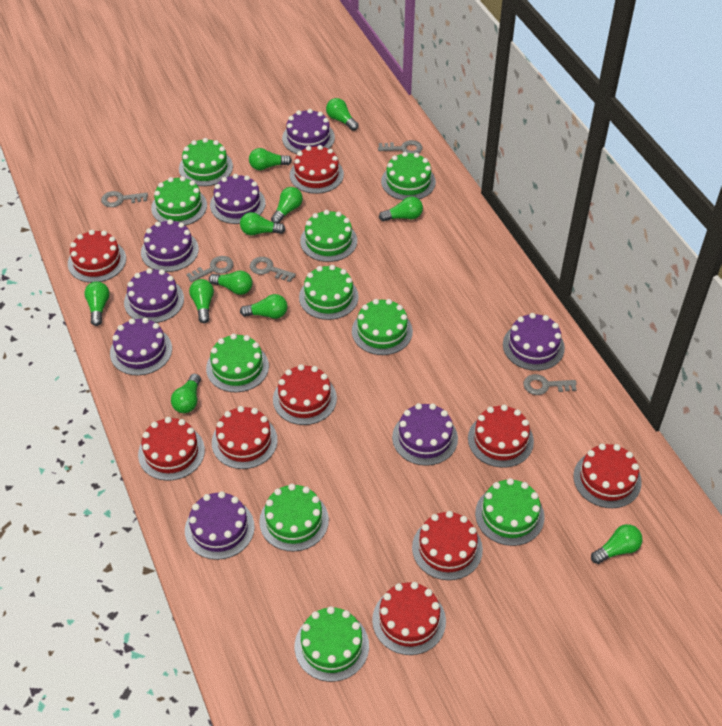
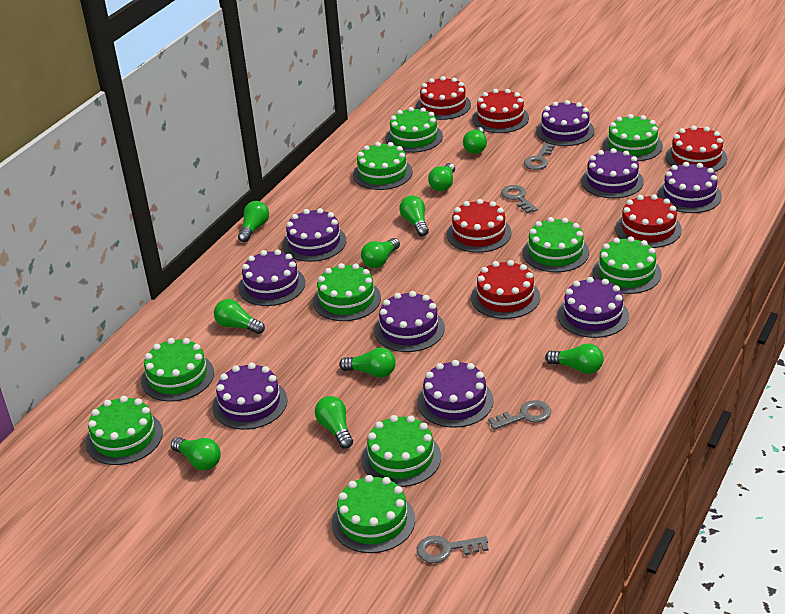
green light bulb: 11 -> 10
grey key: 5 -> 4
purple cake: 8 -> 9
red cake: 9 -> 6

